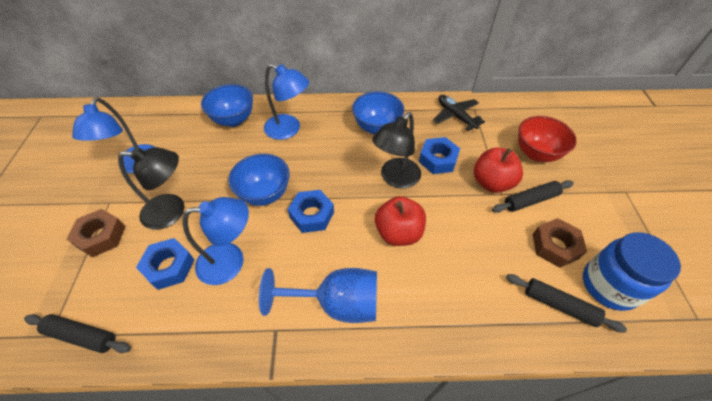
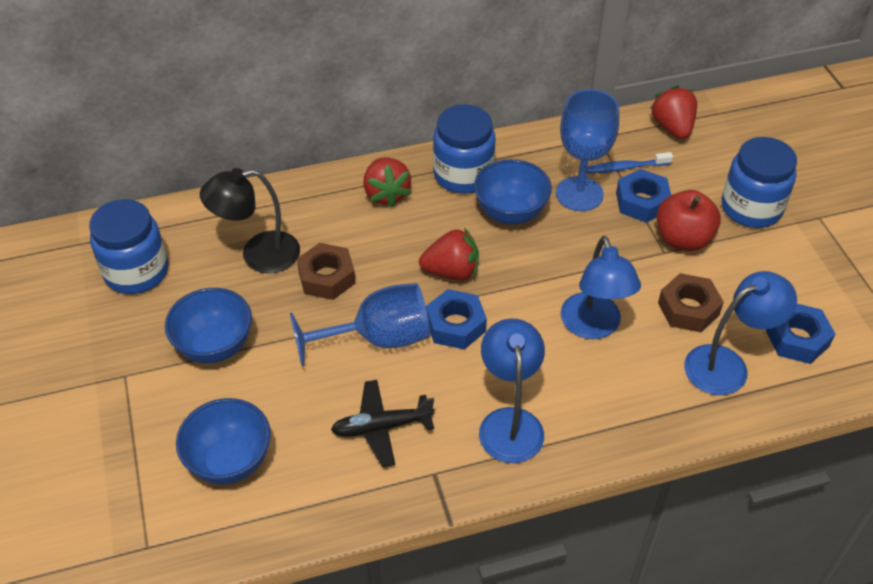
black lamp: 2 -> 1
black rolling pin: 3 -> 0
blue goblet: 1 -> 2
blue jar: 1 -> 3
blue toothbrush: 0 -> 1
red apple: 2 -> 1
red bowl: 1 -> 0
red strawberry: 0 -> 3

